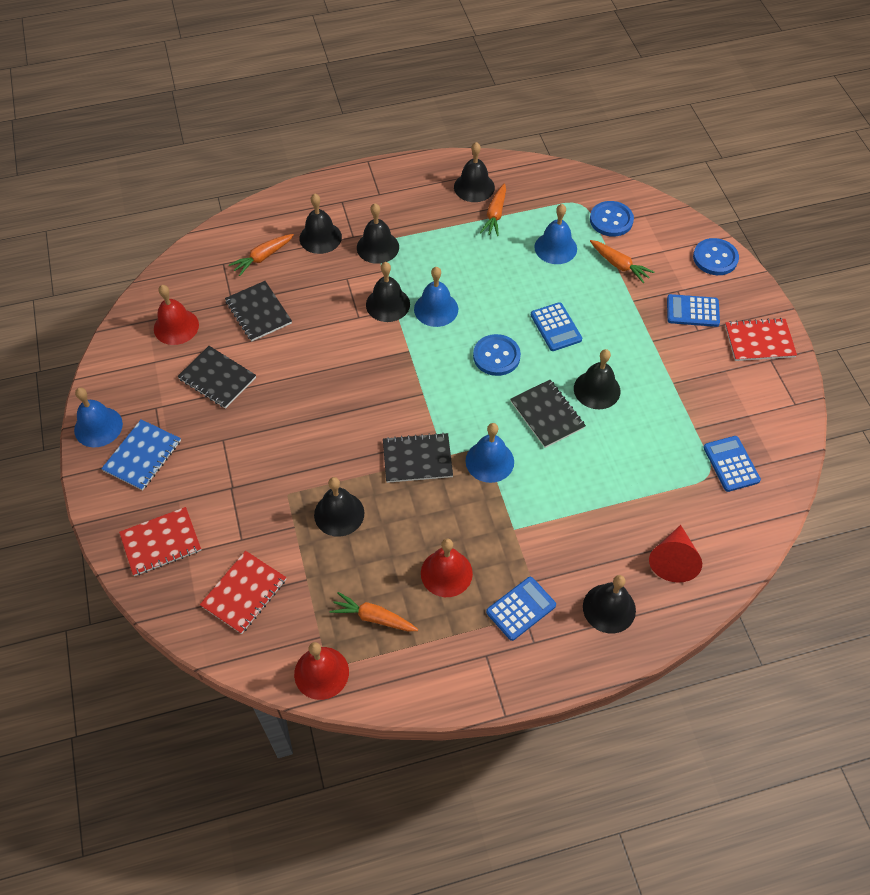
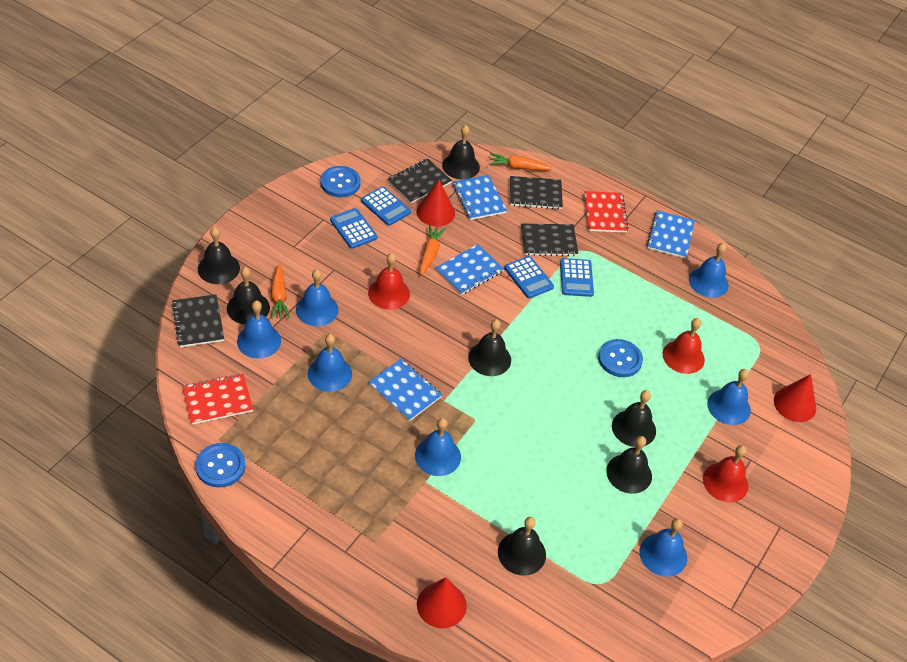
blue bell: 4 -> 7
blue notebook: 1 -> 4
orange carrot: 4 -> 3
red cone: 1 -> 3
red notebook: 3 -> 2

